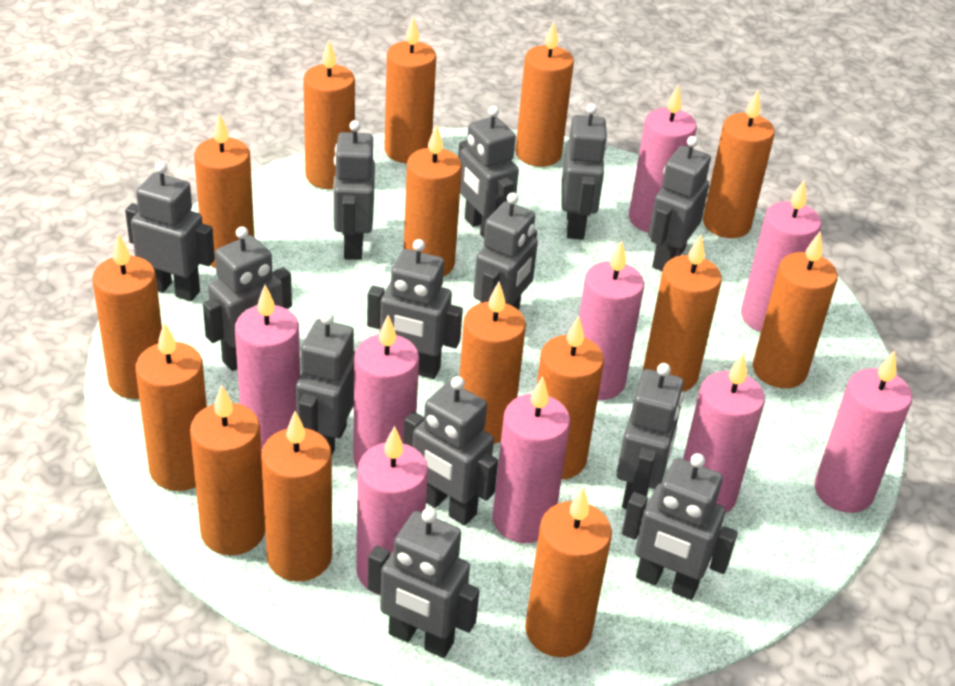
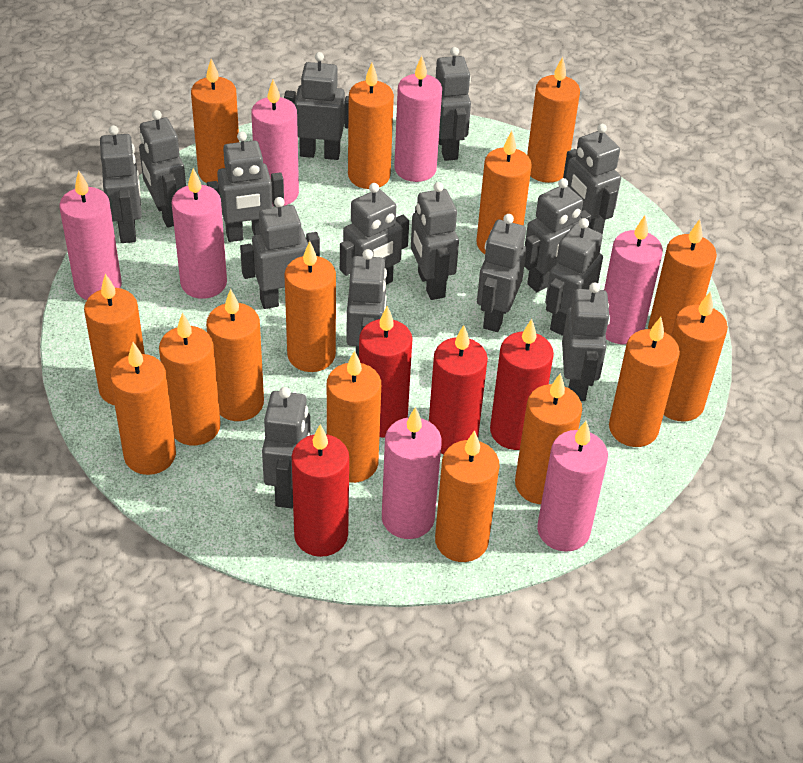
grey robot: 13 -> 15
pink candle: 9 -> 7
red candle: 0 -> 4

